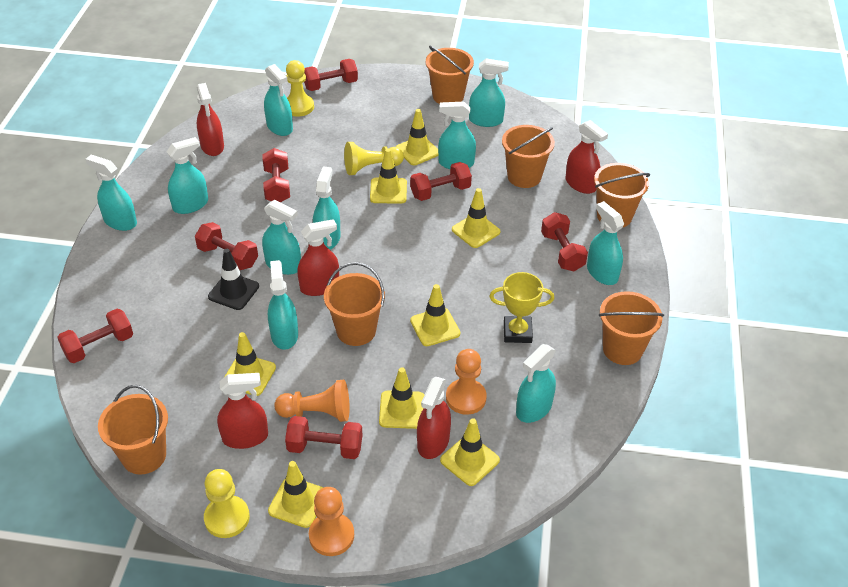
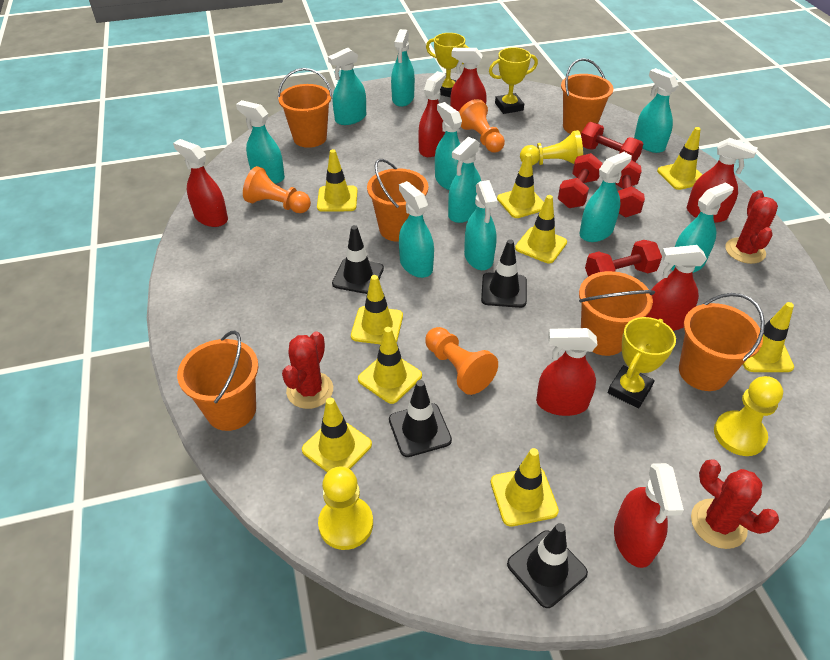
black traffic cone: 1 -> 4
red cactus: 0 -> 3
red dumbbell: 7 -> 4
red spray bottle: 5 -> 7
yellow traffic cone: 8 -> 9
yellow trophy: 1 -> 3

